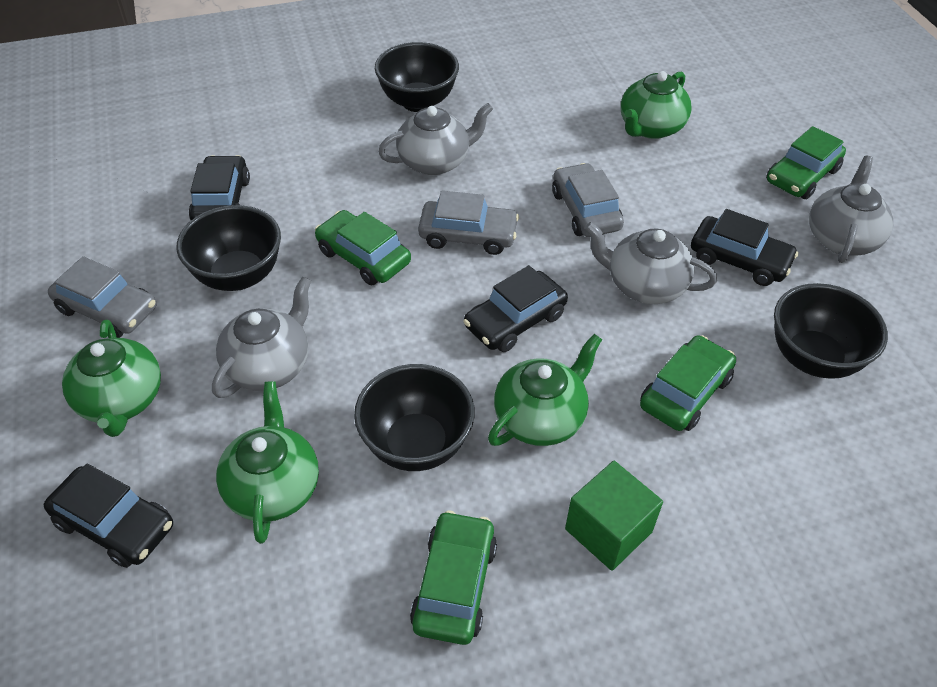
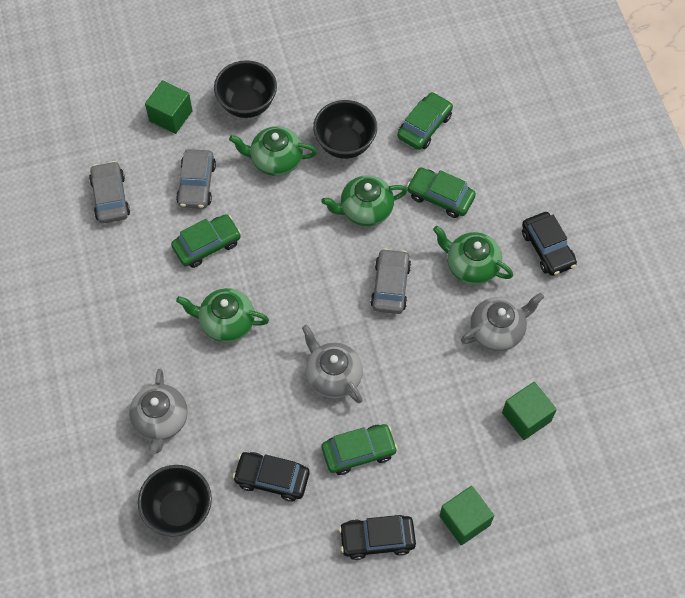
black bowl: 4 -> 3
black car: 4 -> 3
green cube: 1 -> 3
grey teapot: 4 -> 3

